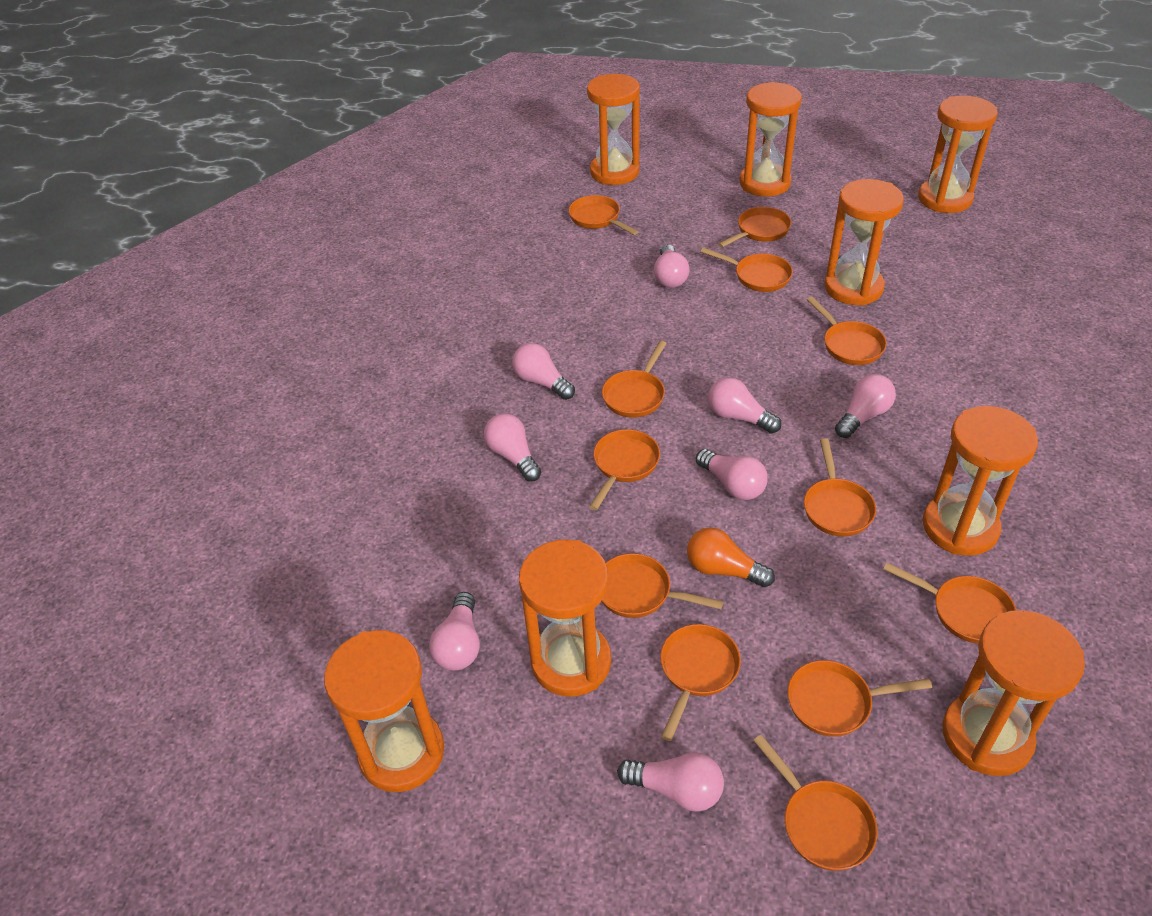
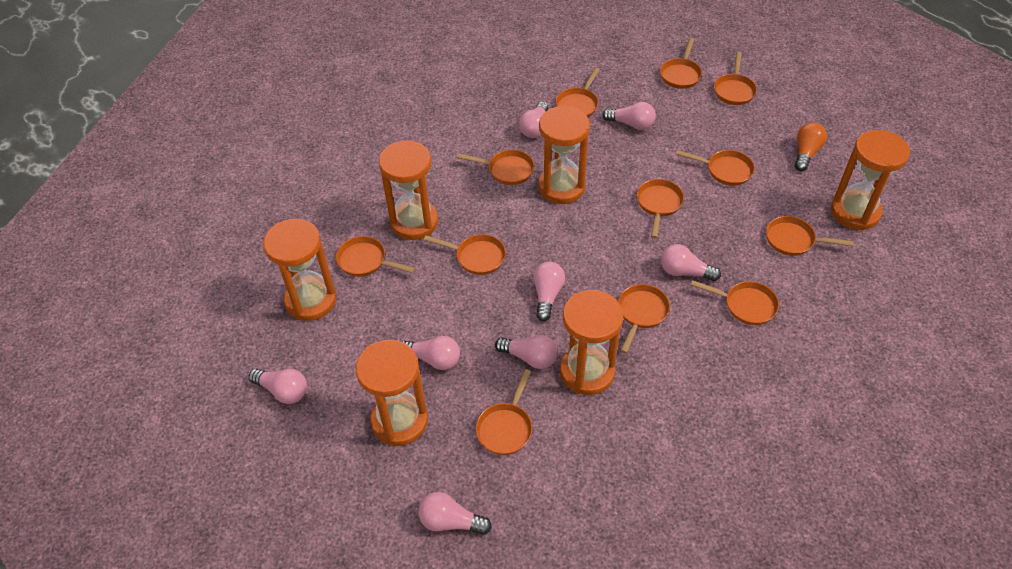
orange hourglass: 8 -> 6

